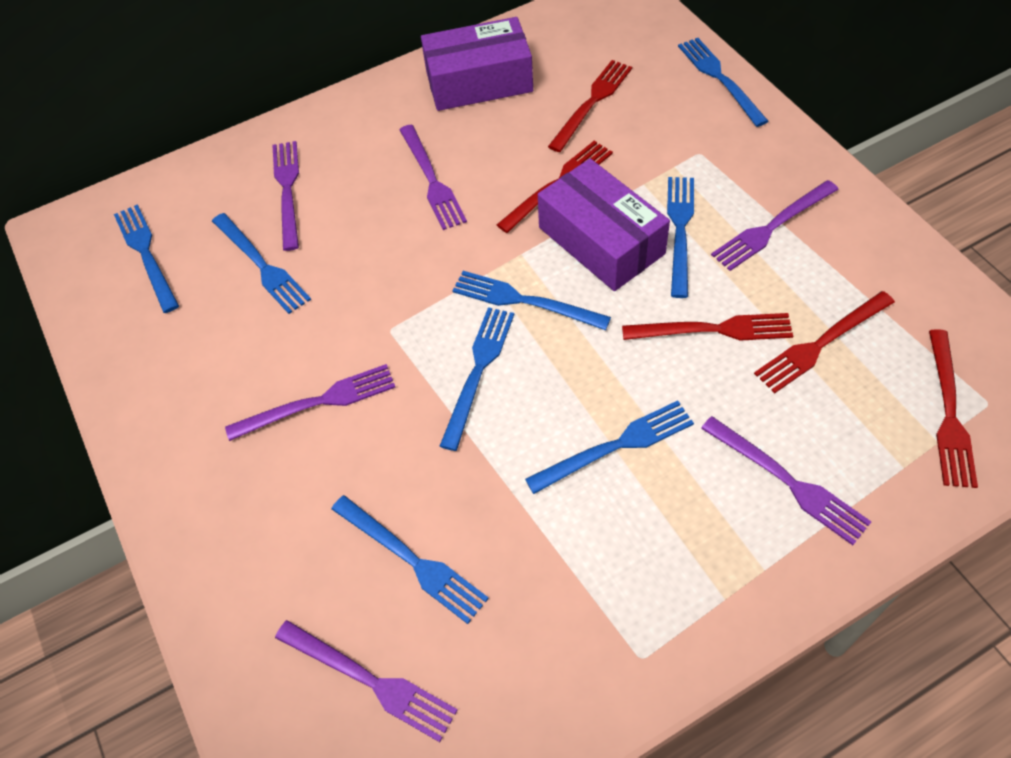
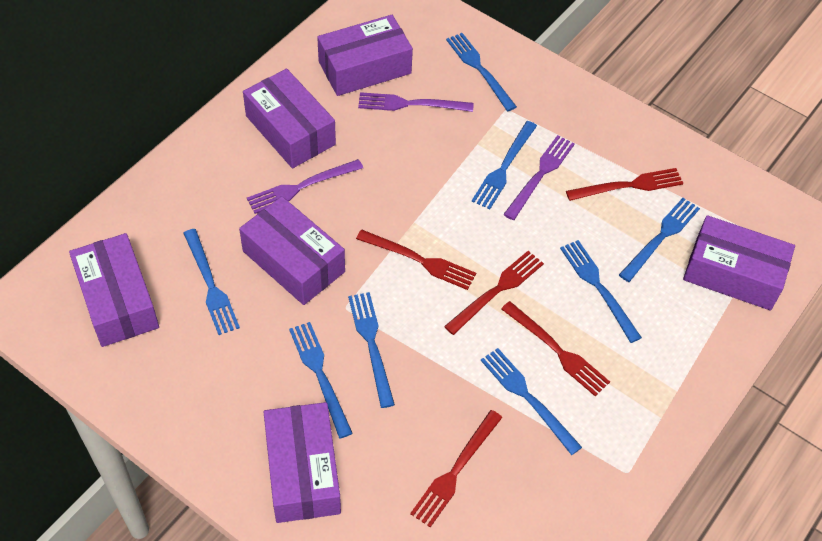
purple box: 2 -> 6
purple fork: 6 -> 3

